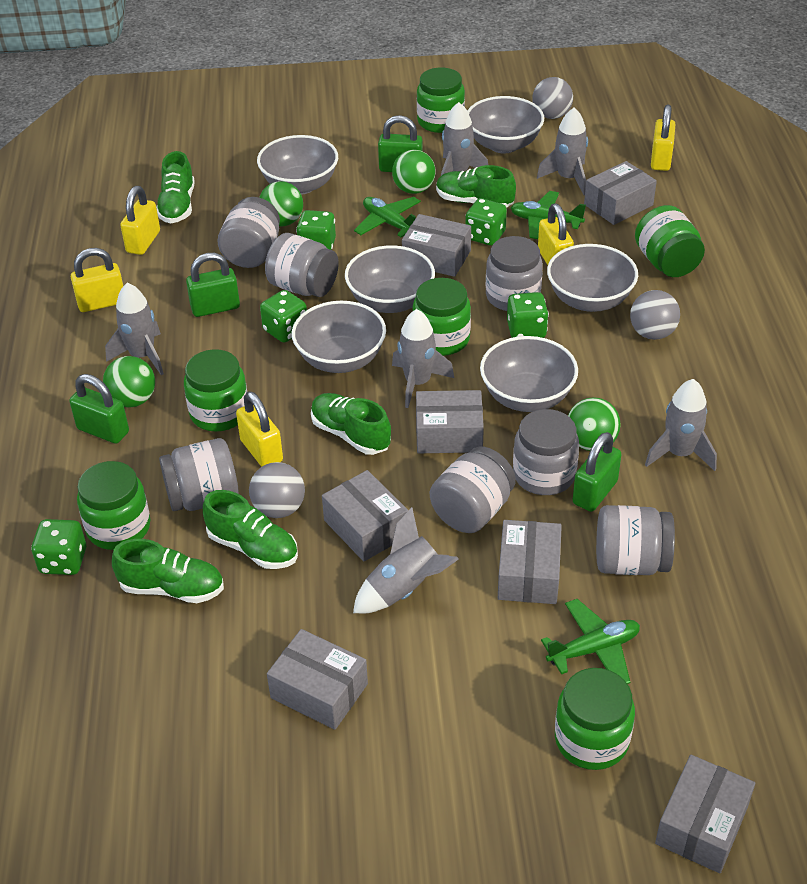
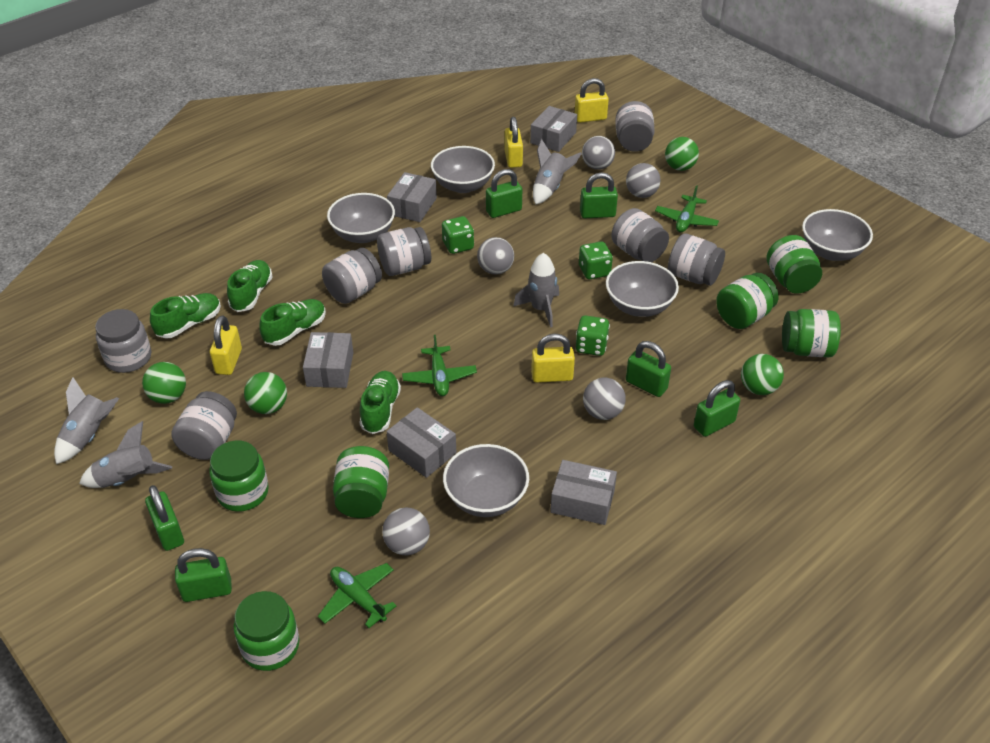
green dice: 5 -> 3
green padlock: 4 -> 6
green shoe: 5 -> 4
grey ball: 3 -> 5
grey bowl: 6 -> 5
grey box: 7 -> 5
grey rocket: 6 -> 4
yellow padlock: 5 -> 4

